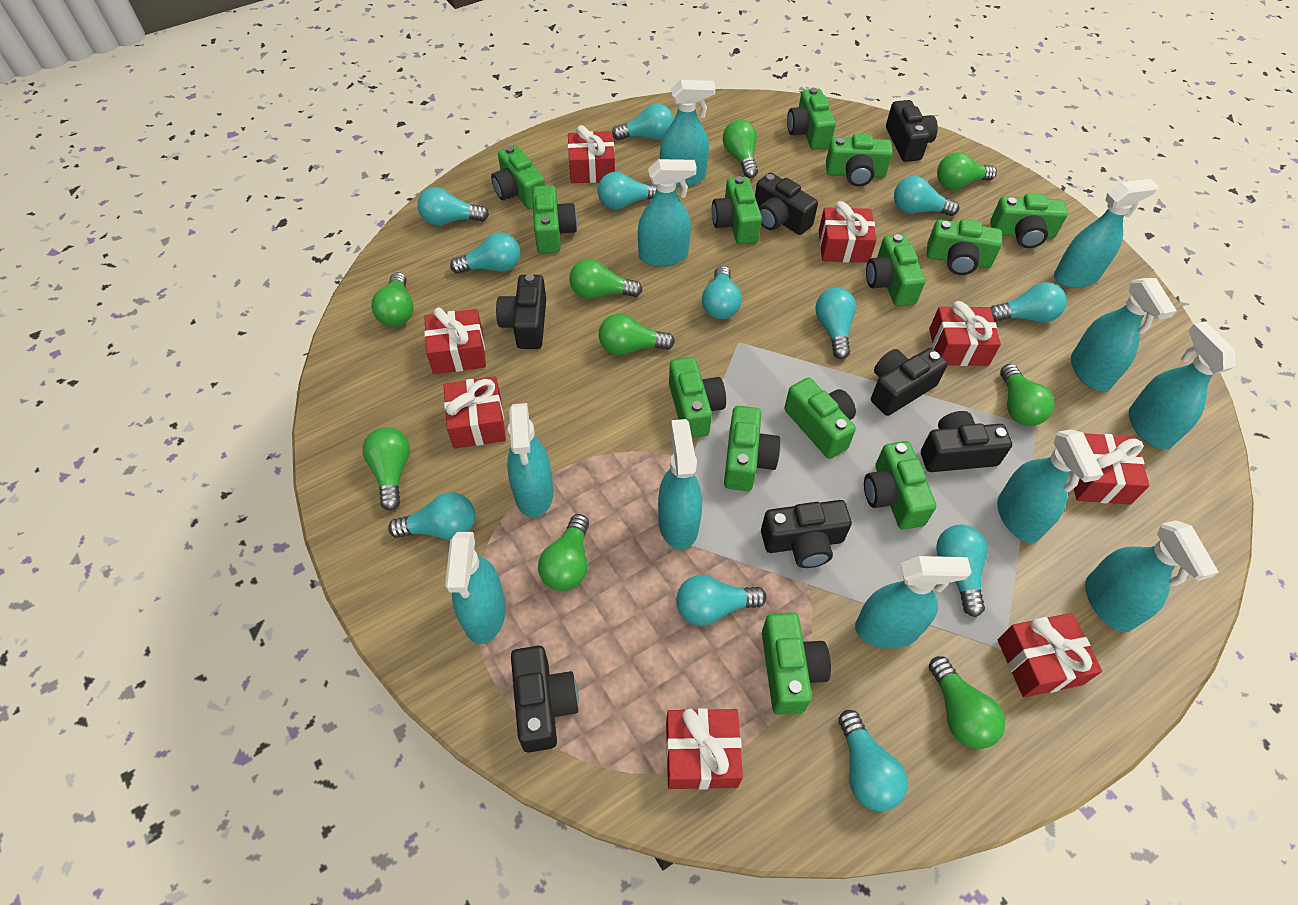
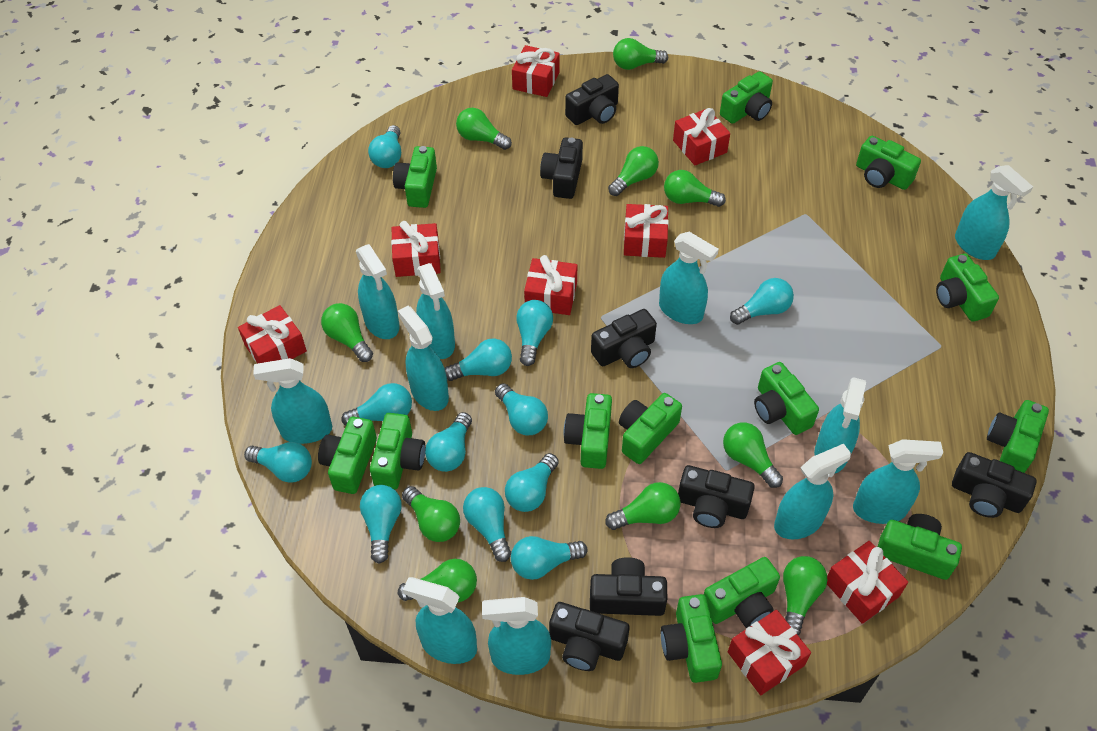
green light bulb: 9 -> 10

